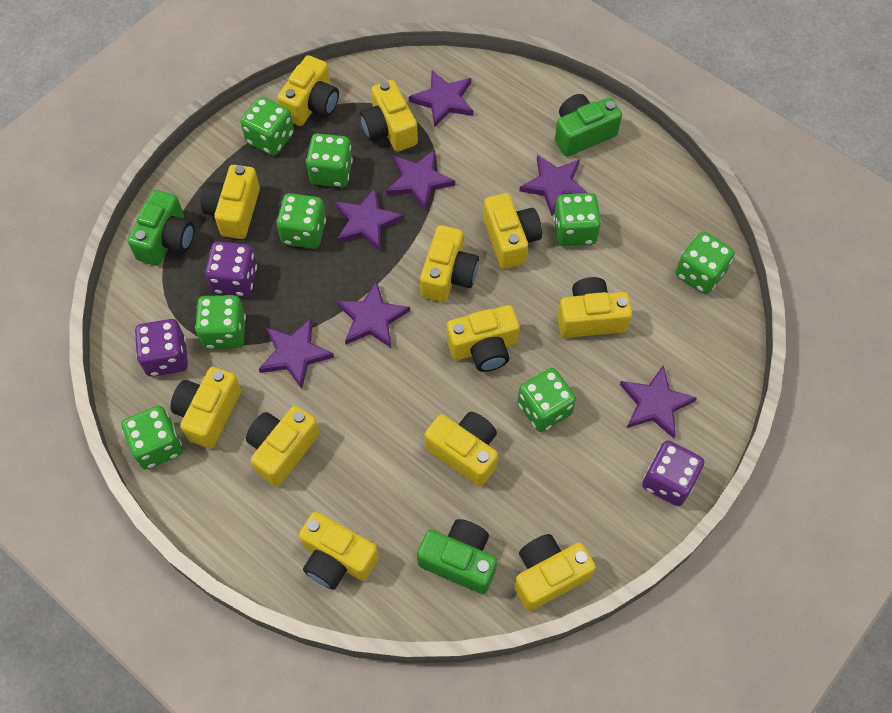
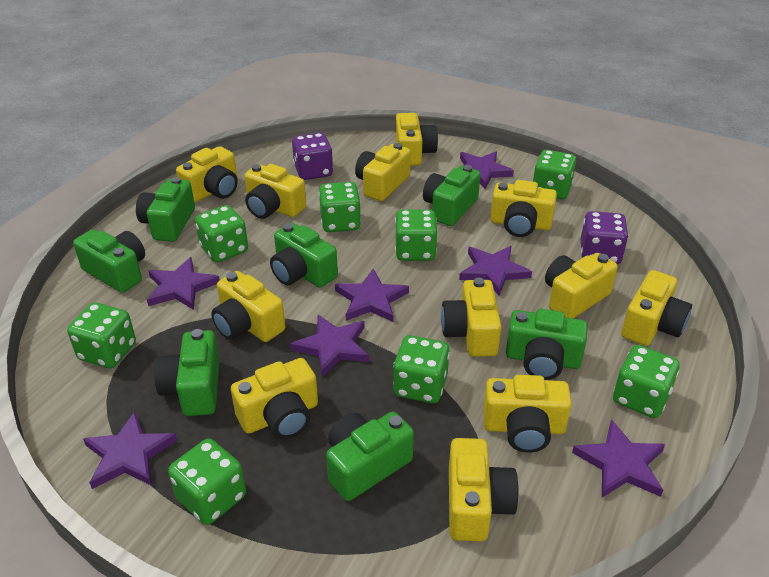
green camera: 3 -> 7
purple dice: 3 -> 2

